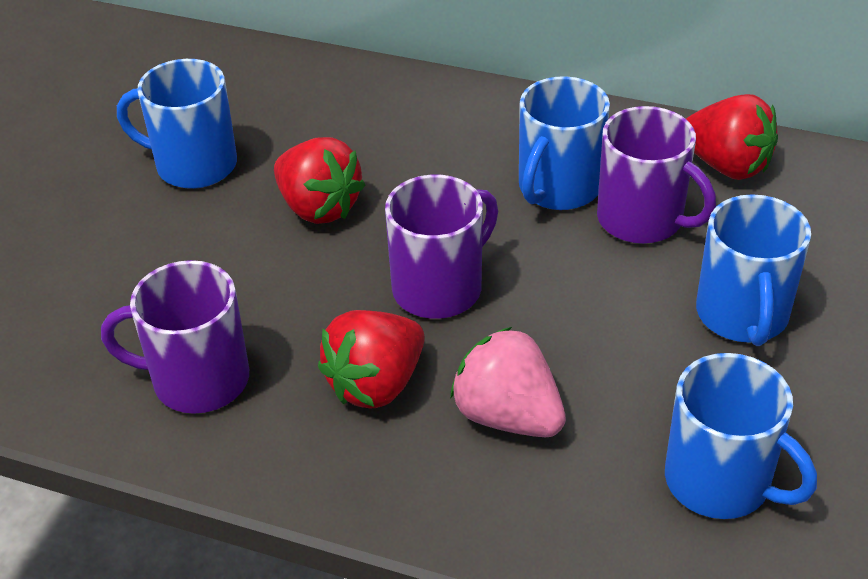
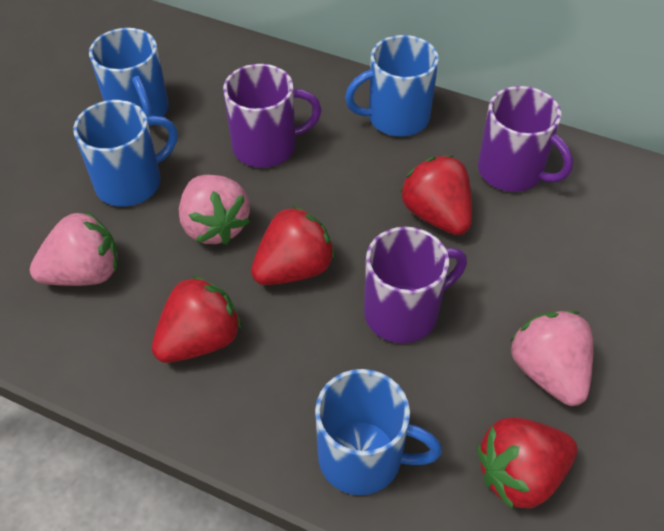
pink strawberry: 1 -> 3
red strawberry: 3 -> 4

